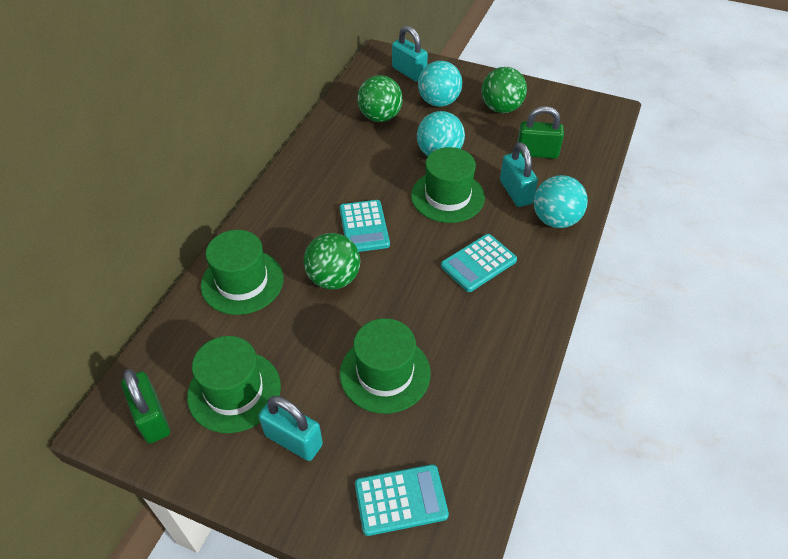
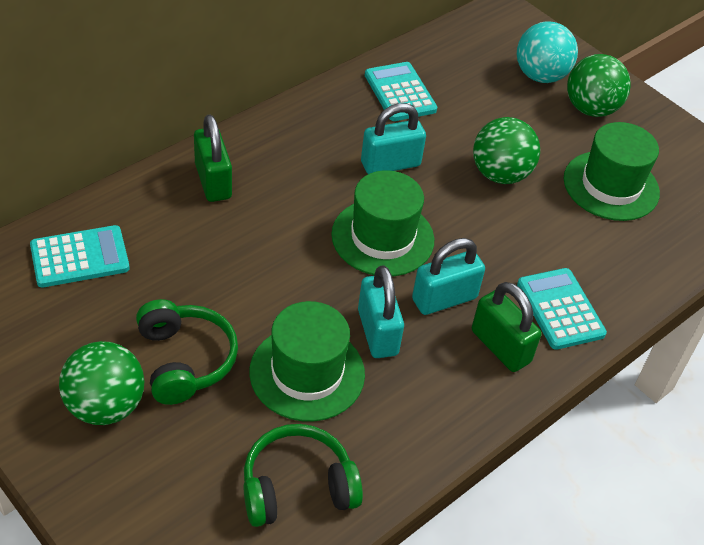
green hat: 4 -> 3
green headphones: 0 -> 2
turquoise ball: 3 -> 1

